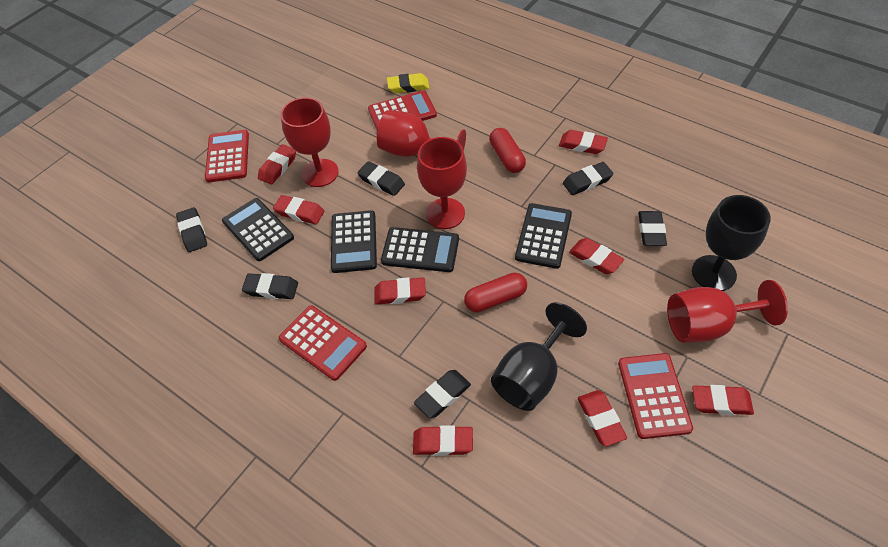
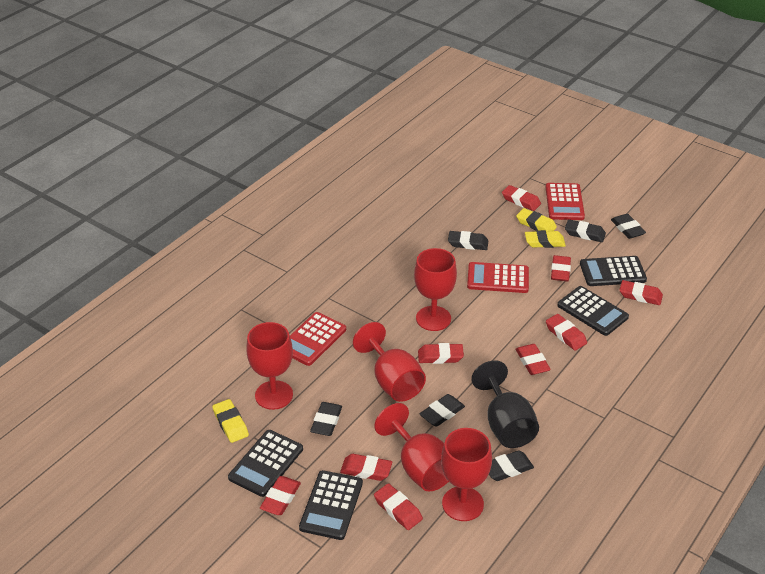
black goblet: 2 -> 1
red calculator: 4 -> 3
red capsule: 2 -> 0
red eraser: 8 -> 9
red goblet: 4 -> 5
yellow eraser: 1 -> 3

